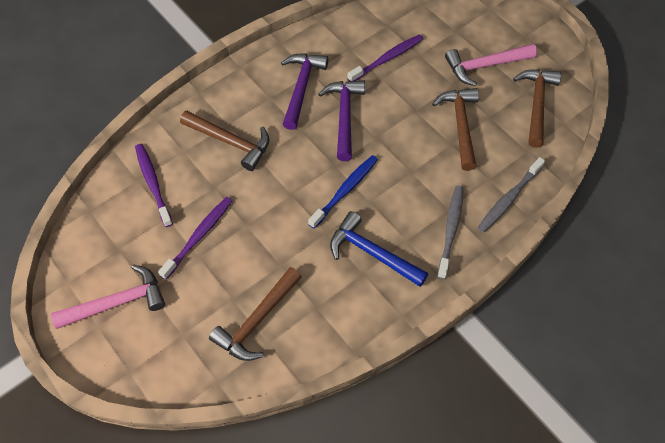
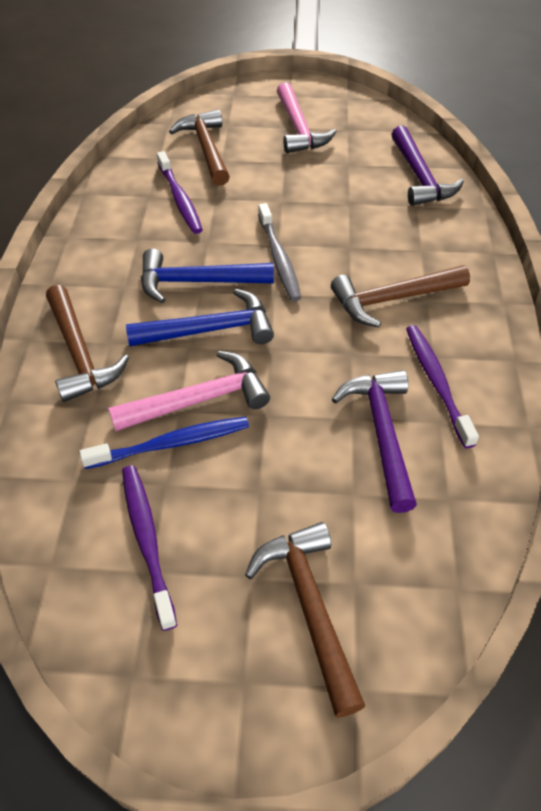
blue hammer: 1 -> 2
grey toothbrush: 2 -> 1

